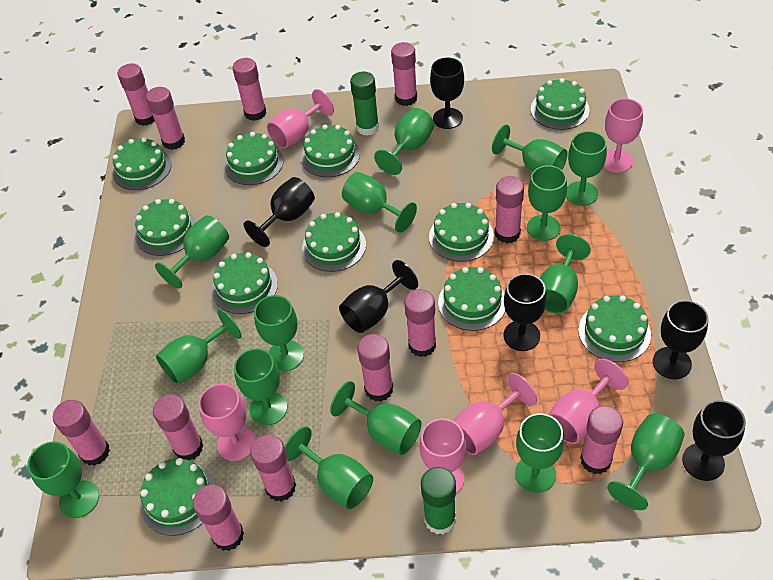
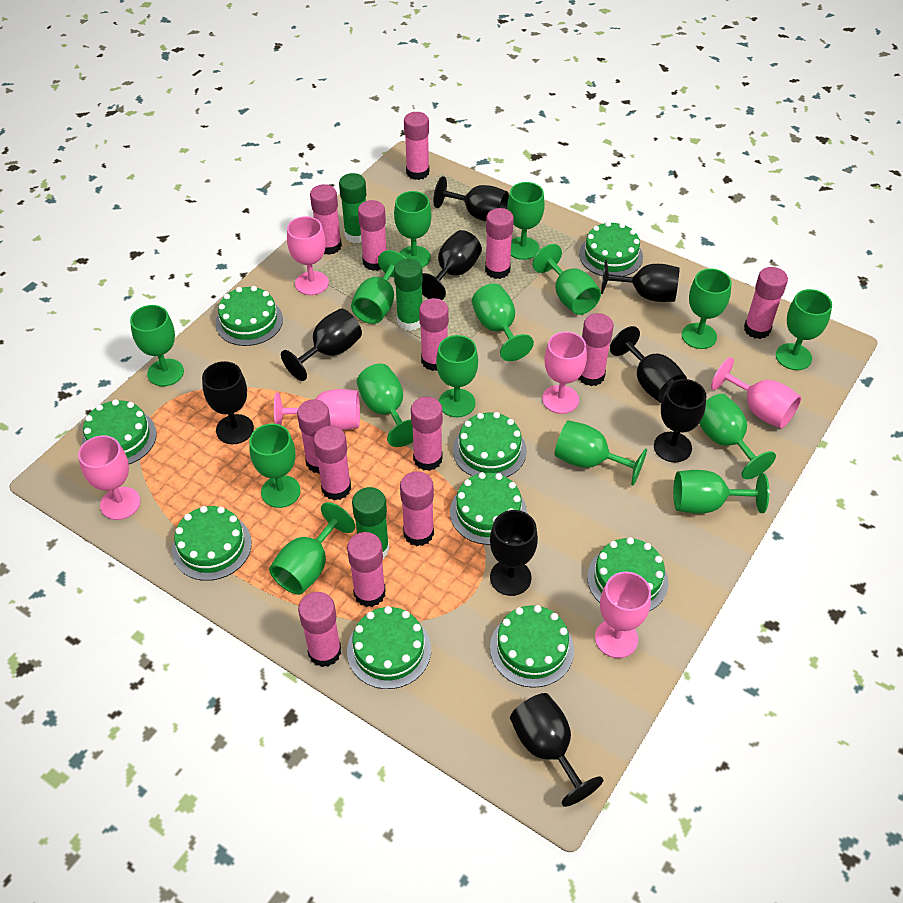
black goblet: 6 -> 9
green cake: 11 -> 9
green glue stick: 2 -> 3
pink glue stick: 12 -> 13

